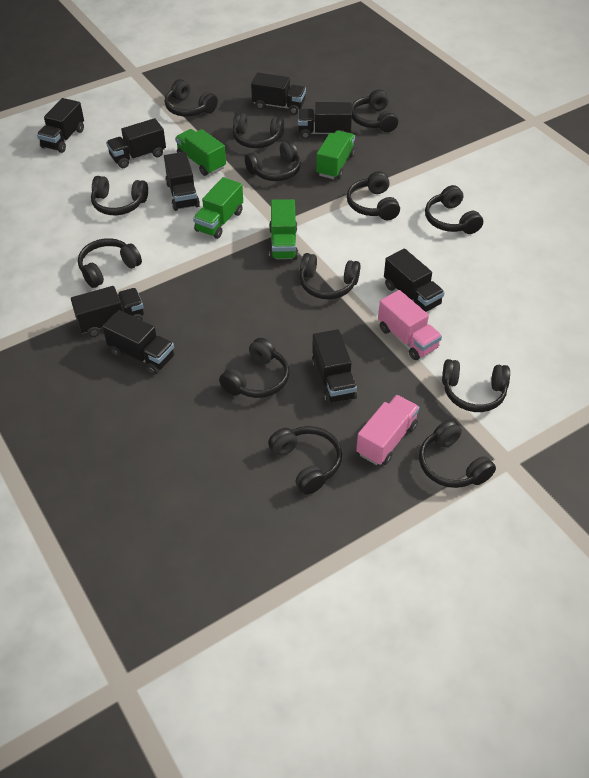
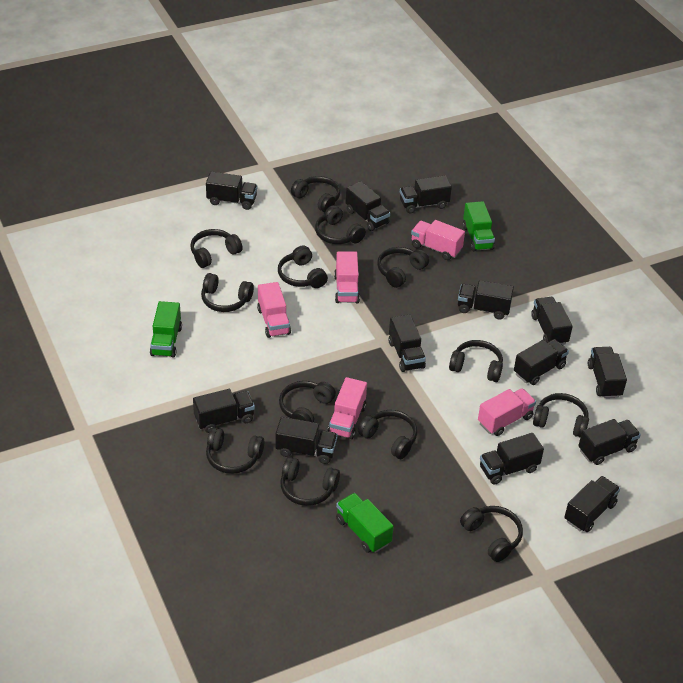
black truck: 9 -> 13
green truck: 4 -> 3
pink truck: 2 -> 5

